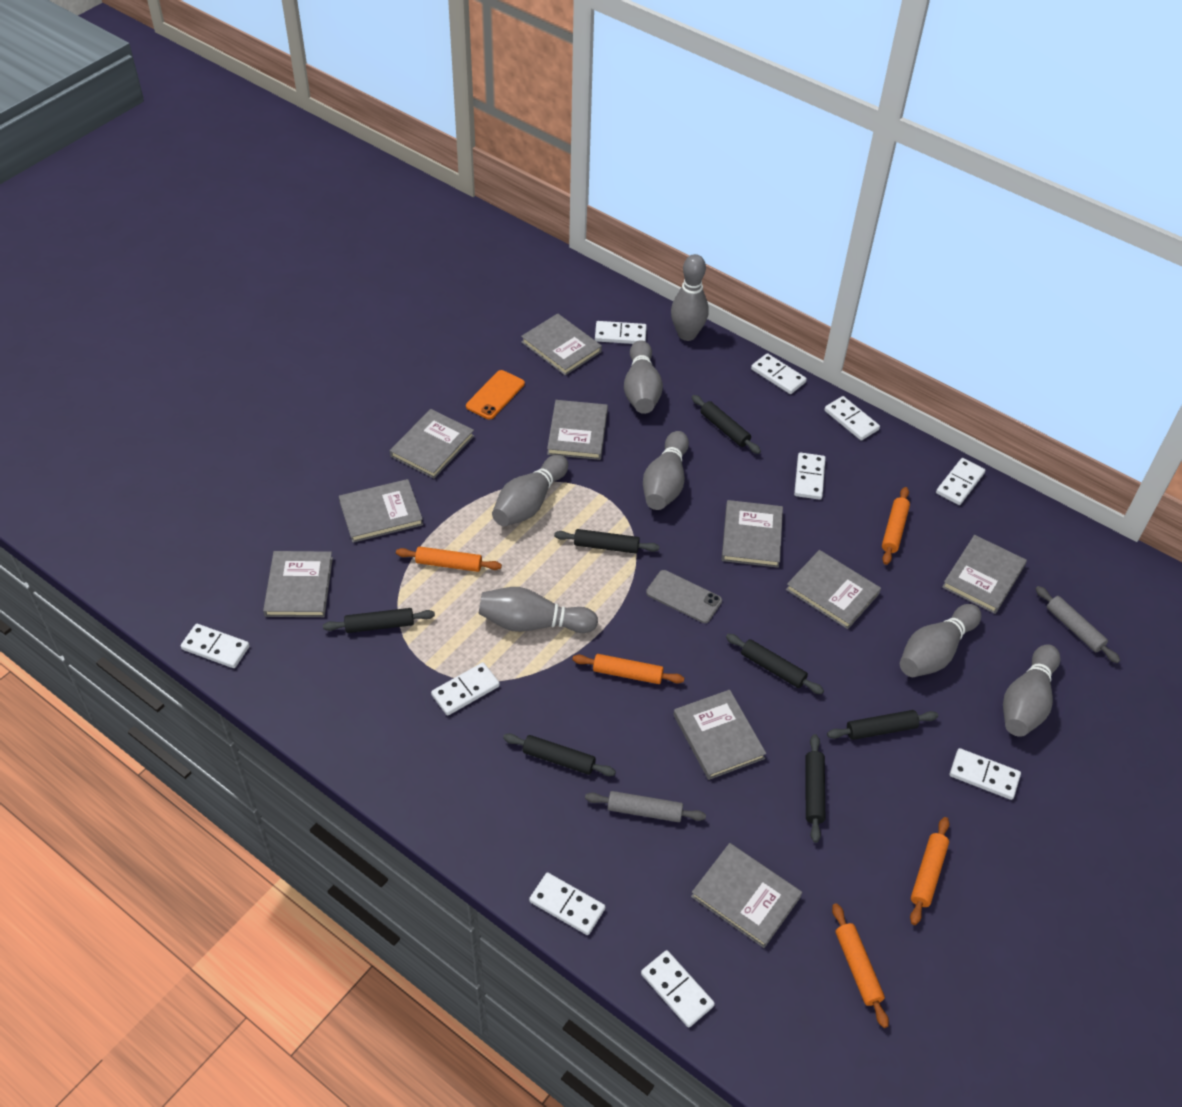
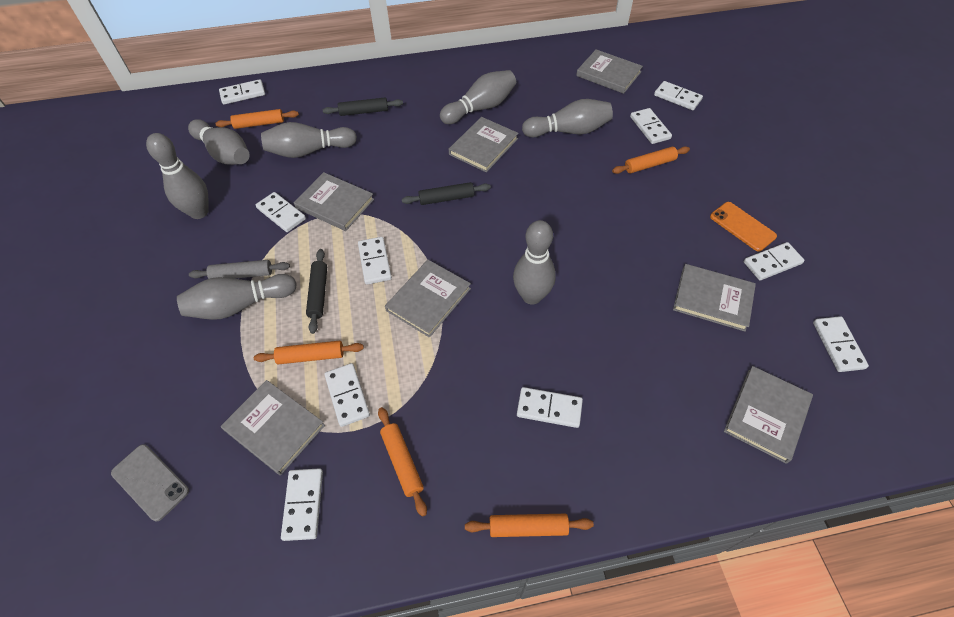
black rolling pin: 7 -> 3
grey book: 10 -> 7
grey rolling pin: 2 -> 1

